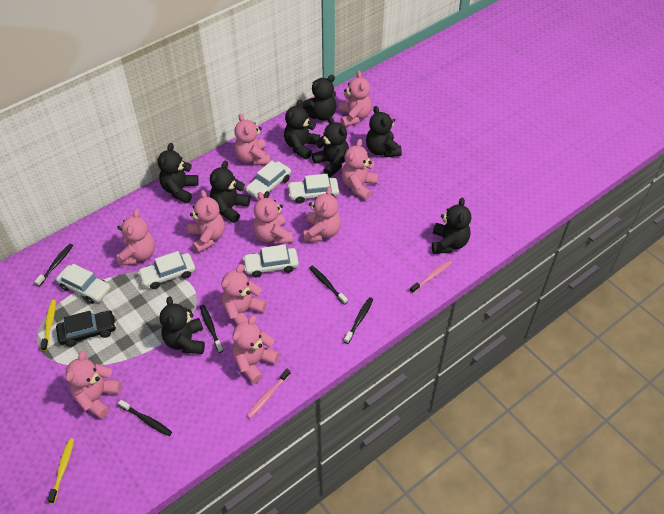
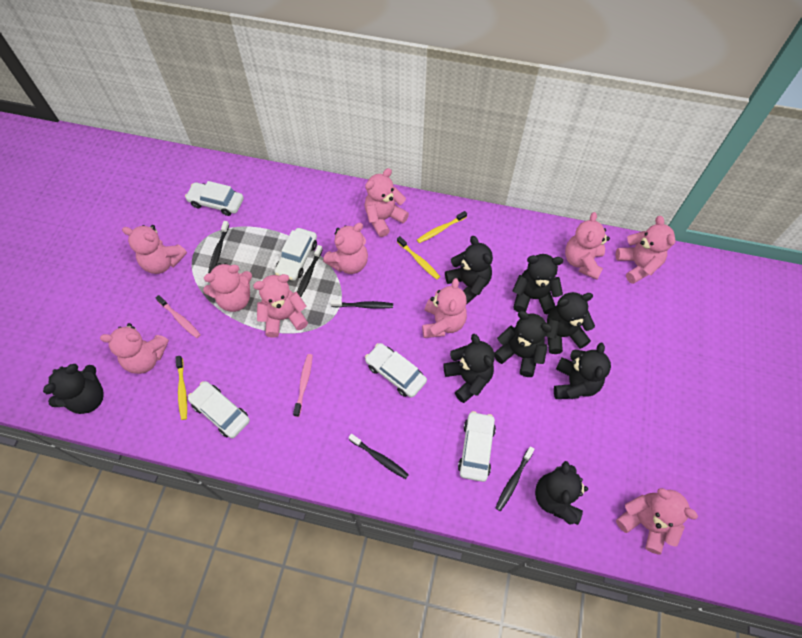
black car: 1 -> 0
yellow toothbrush: 2 -> 3

